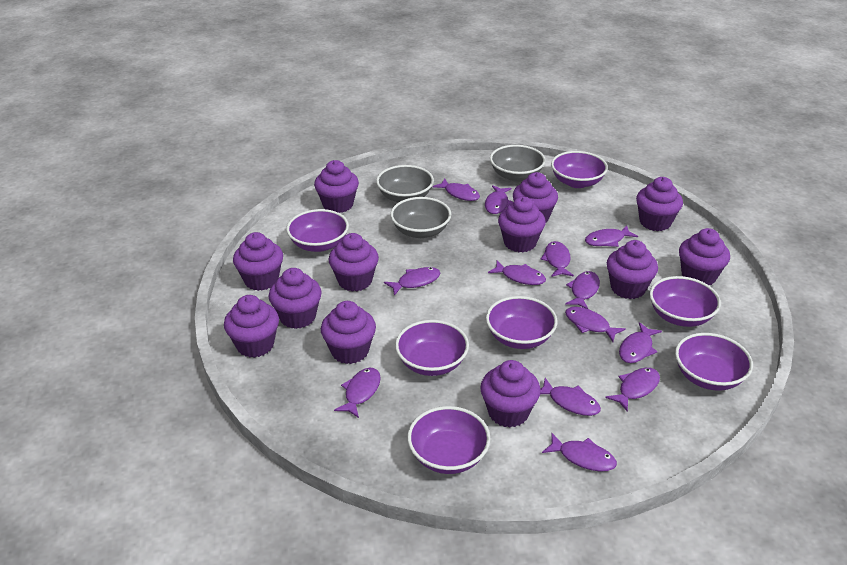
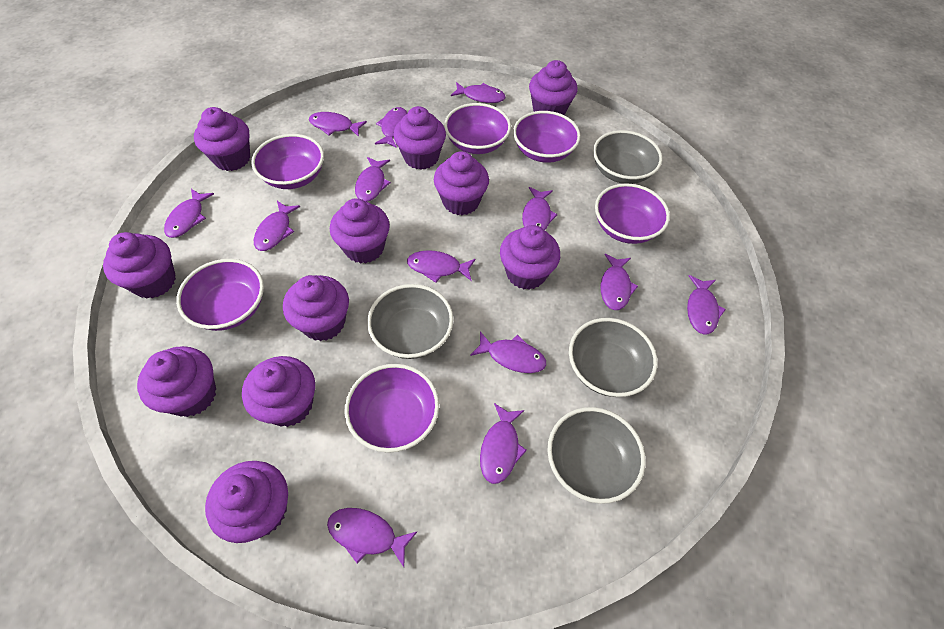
grey bowl: 3 -> 4
purple bowl: 7 -> 6
purple cupcake: 12 -> 11

